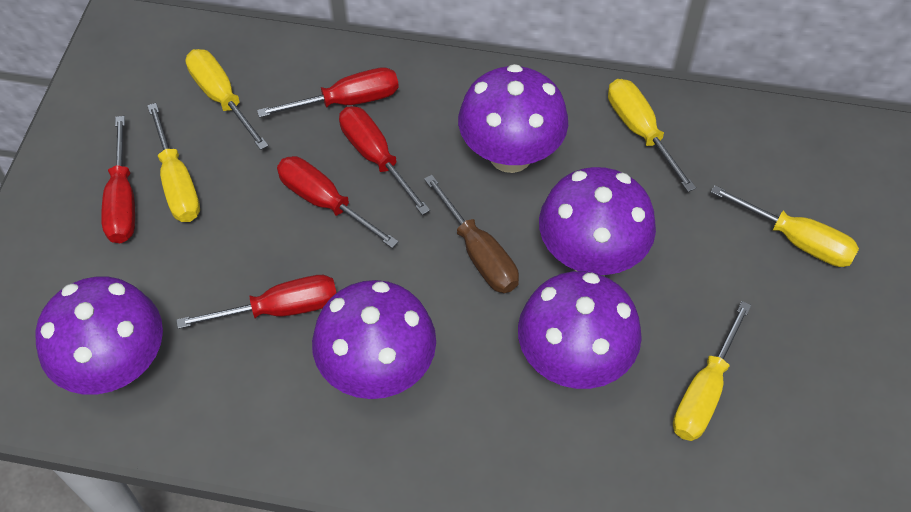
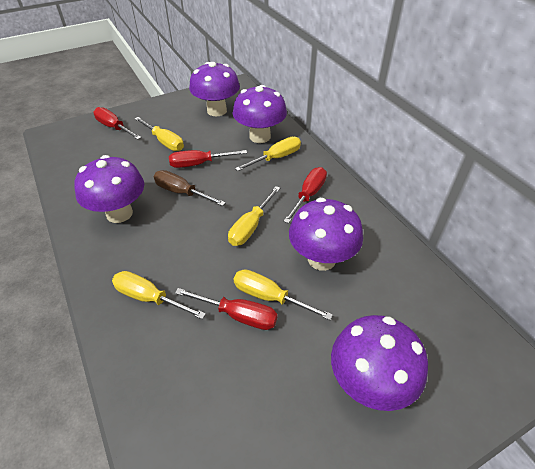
red screwdriver: 5 -> 4

